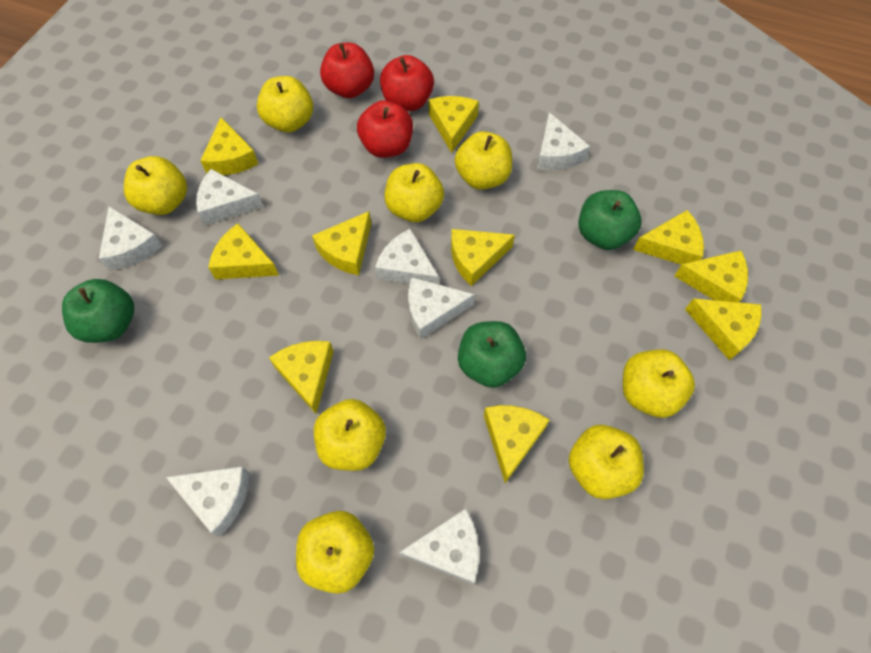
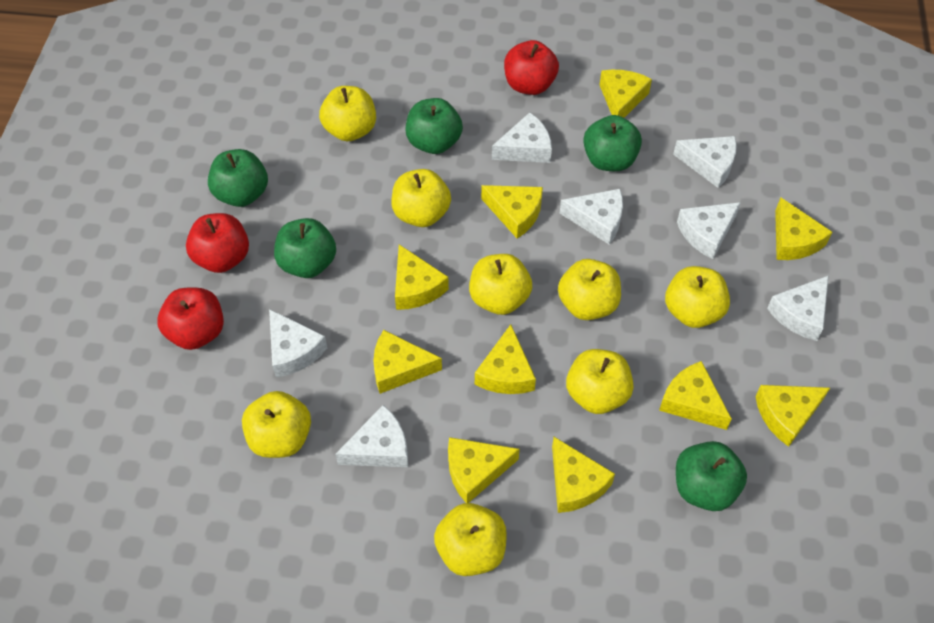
green apple: 3 -> 5

